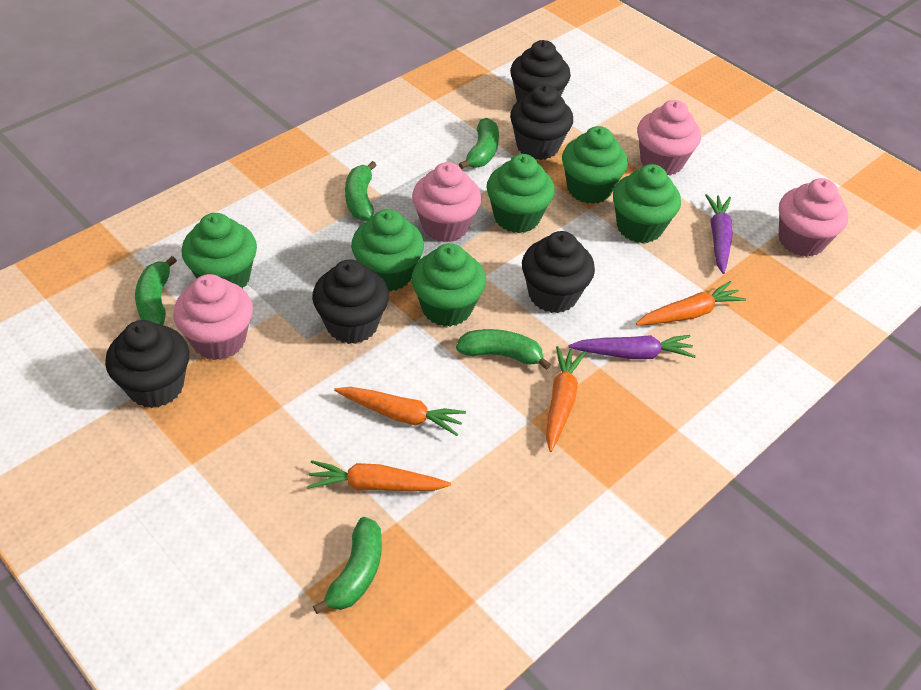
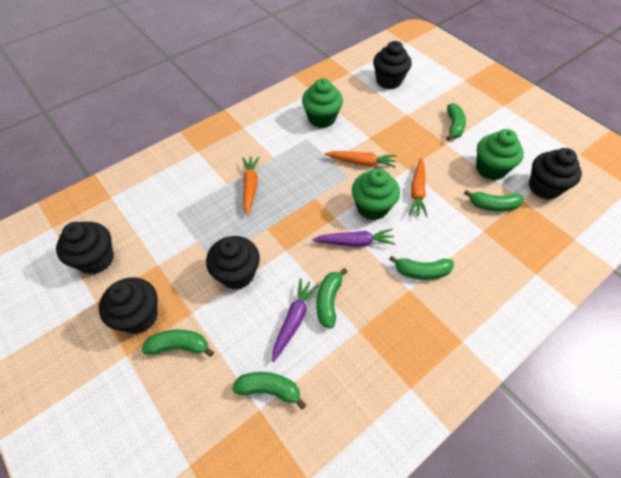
green banana: 5 -> 6
green cupcake: 6 -> 3
orange carrot: 4 -> 3
pink cupcake: 4 -> 0

